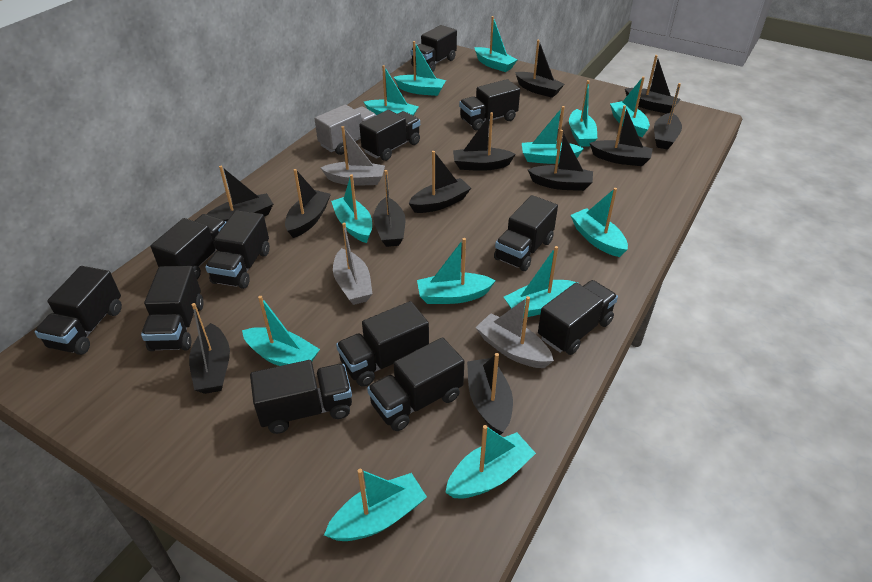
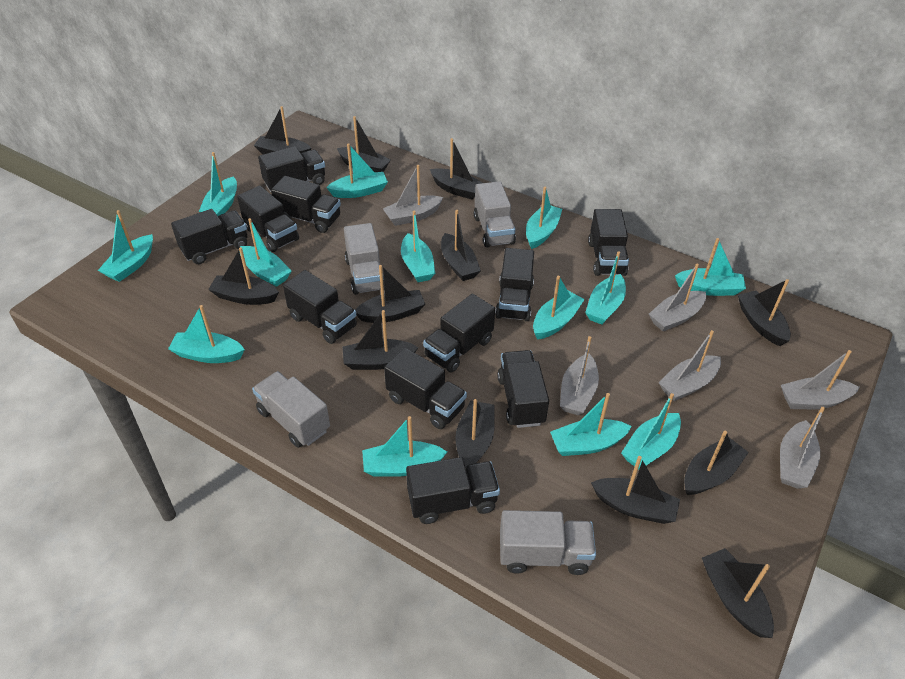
black truck: 12 -> 11
grey boat: 3 -> 6
grey truck: 1 -> 4

